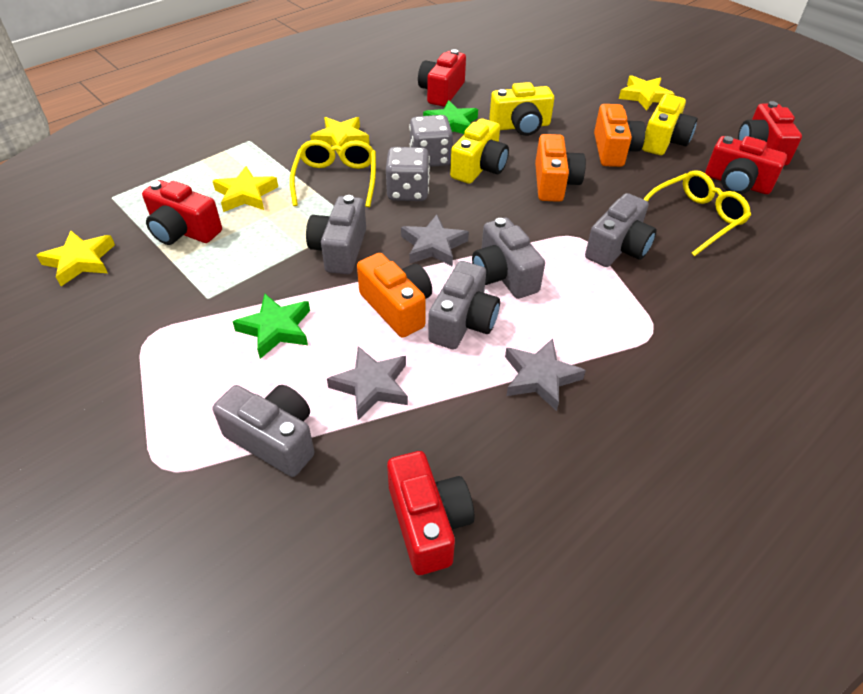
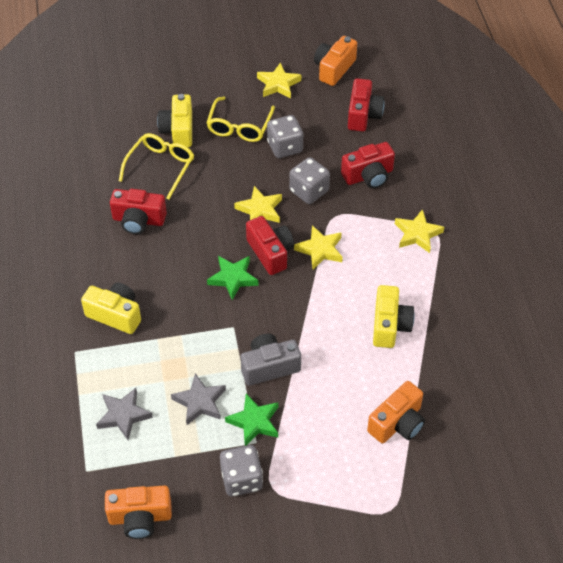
grey camera: 5 -> 1
grey dice: 2 -> 3
grey star: 3 -> 2
red camera: 5 -> 4

